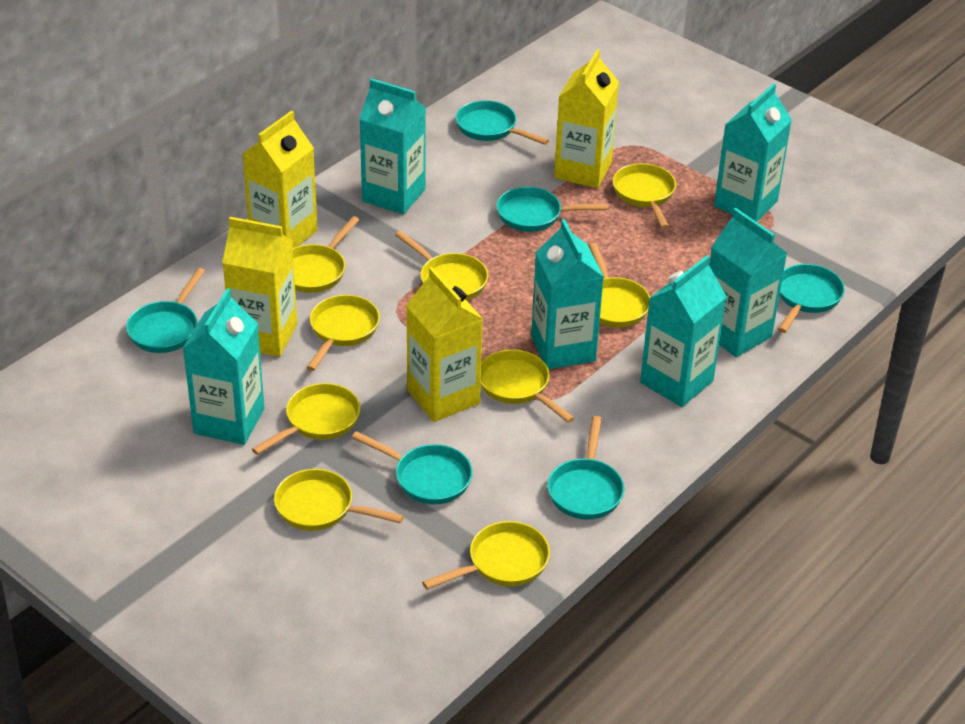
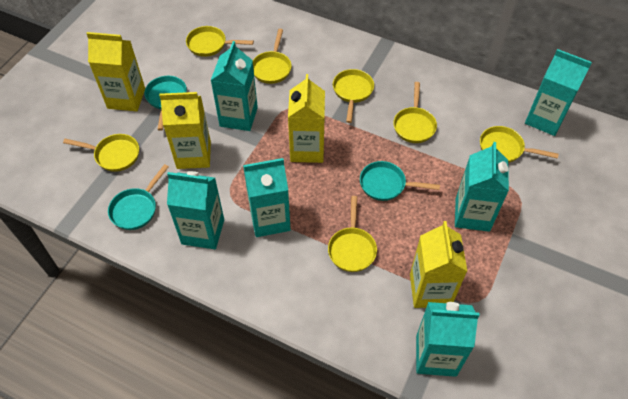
turquoise pan: 6 -> 3
yellow pan: 9 -> 7

